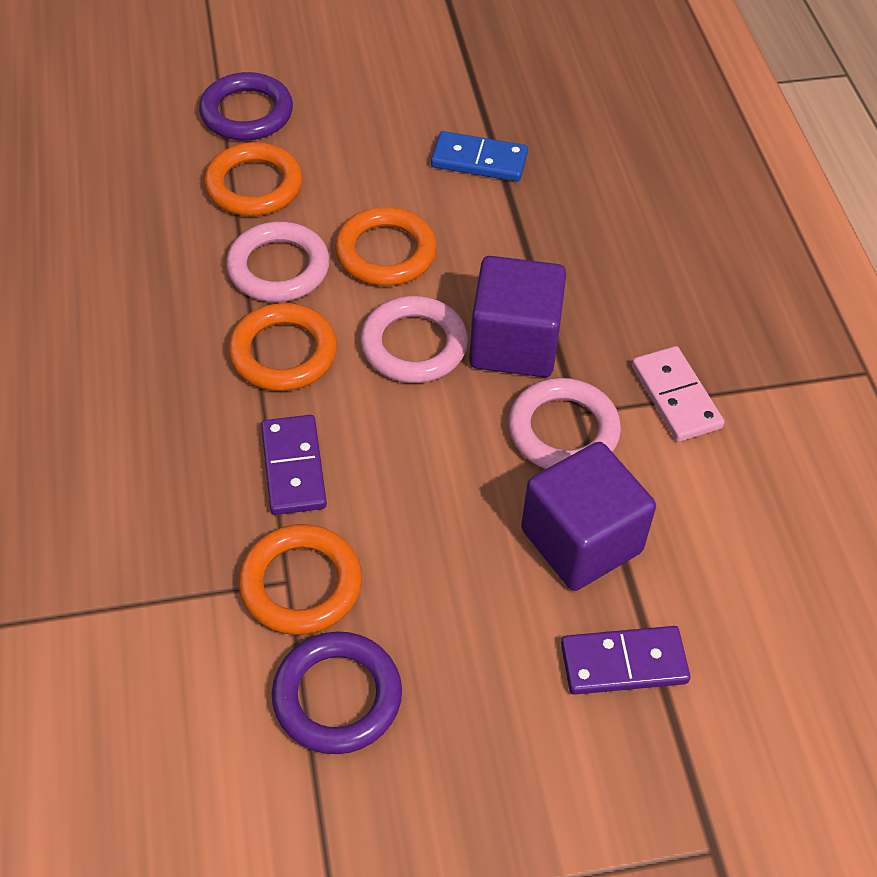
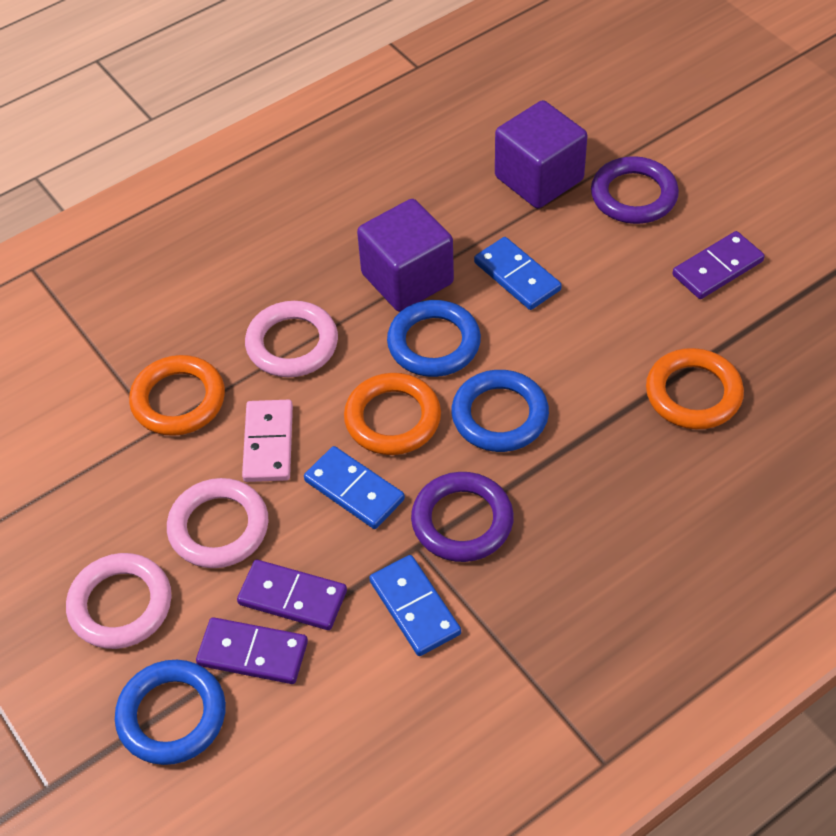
blue domino: 1 -> 3
blue ring: 0 -> 3
orange ring: 4 -> 3
purple domino: 2 -> 3

